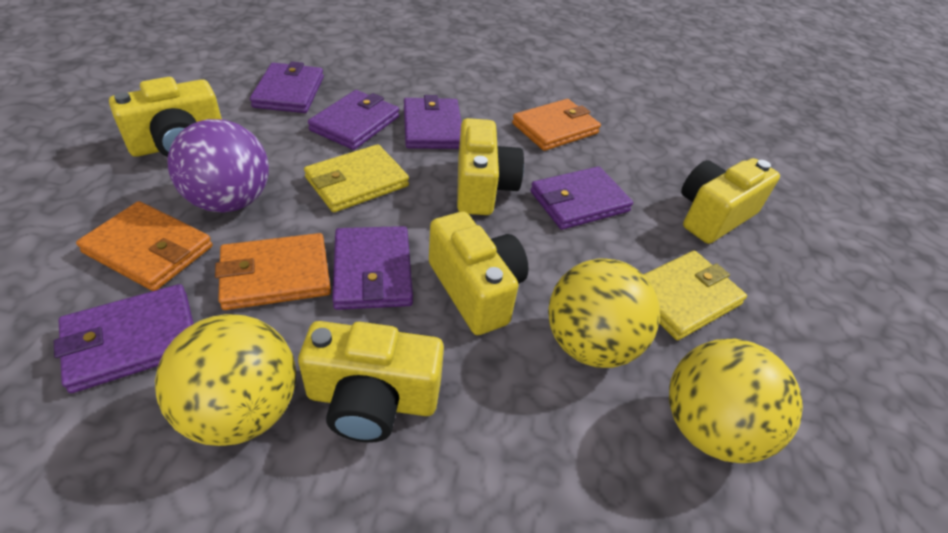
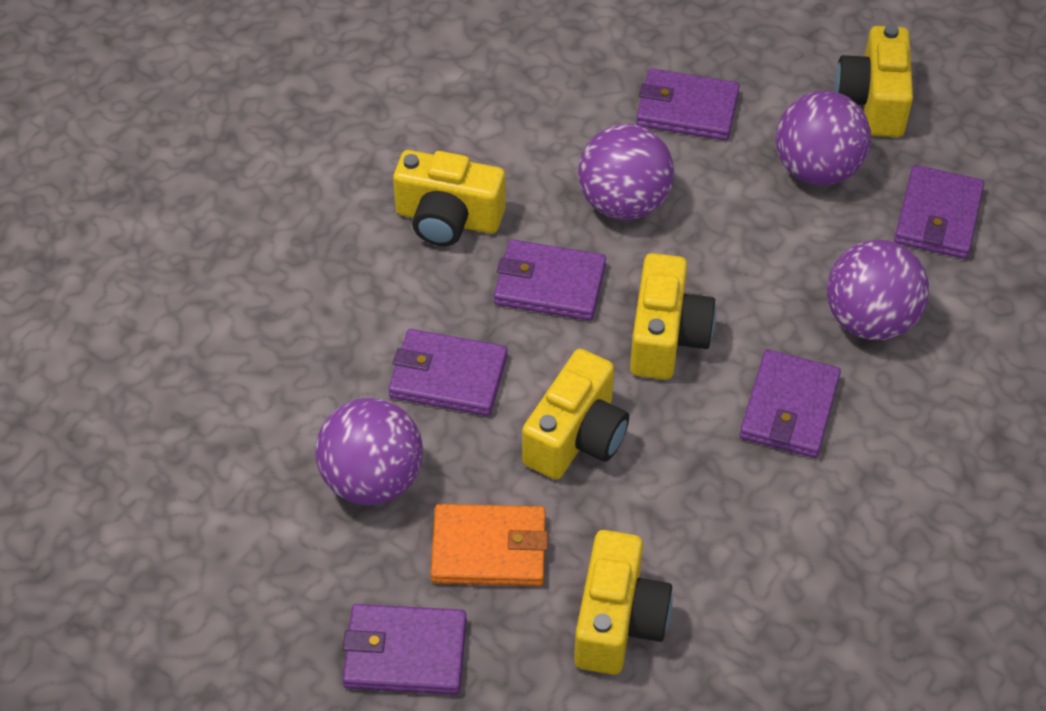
orange wallet: 3 -> 1
purple ball: 1 -> 4
yellow ball: 3 -> 0
yellow wallet: 2 -> 0

